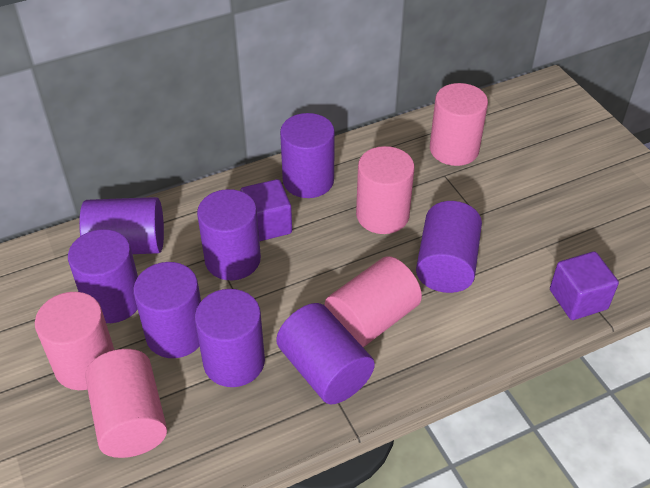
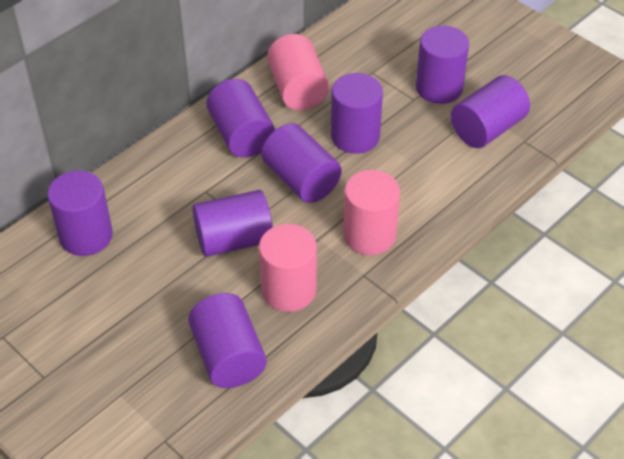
pink cylinder: 5 -> 3
purple cube: 2 -> 0

